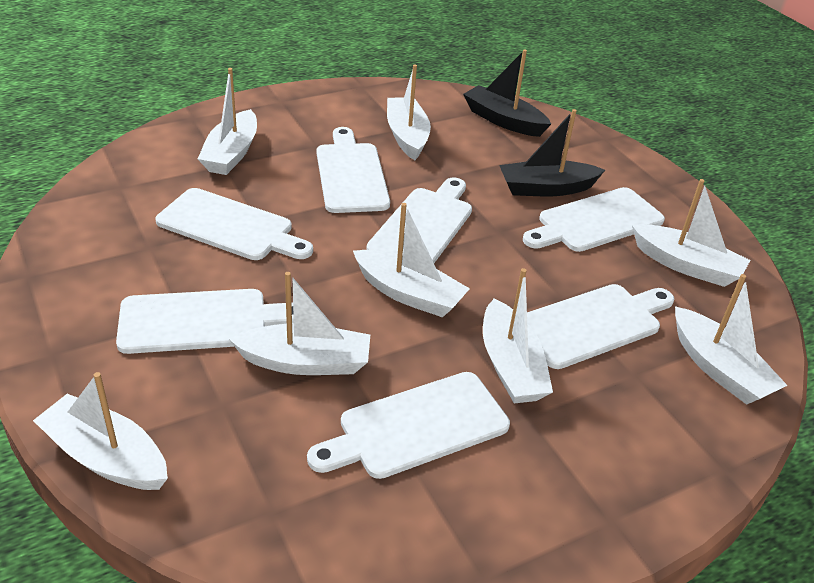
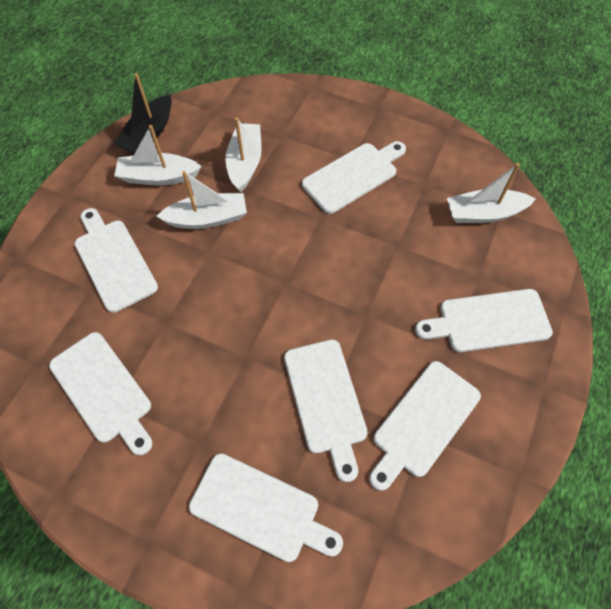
black boat: 2 -> 1
white boat: 8 -> 4

